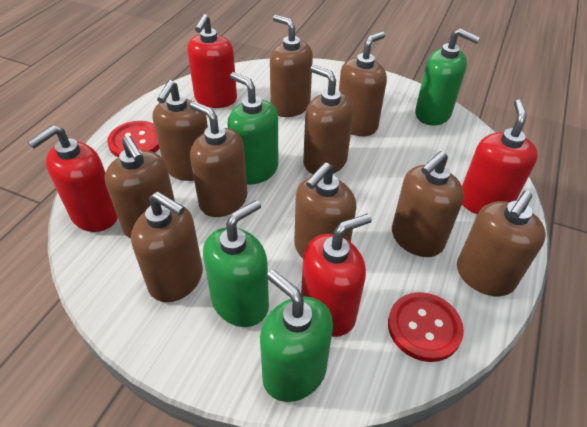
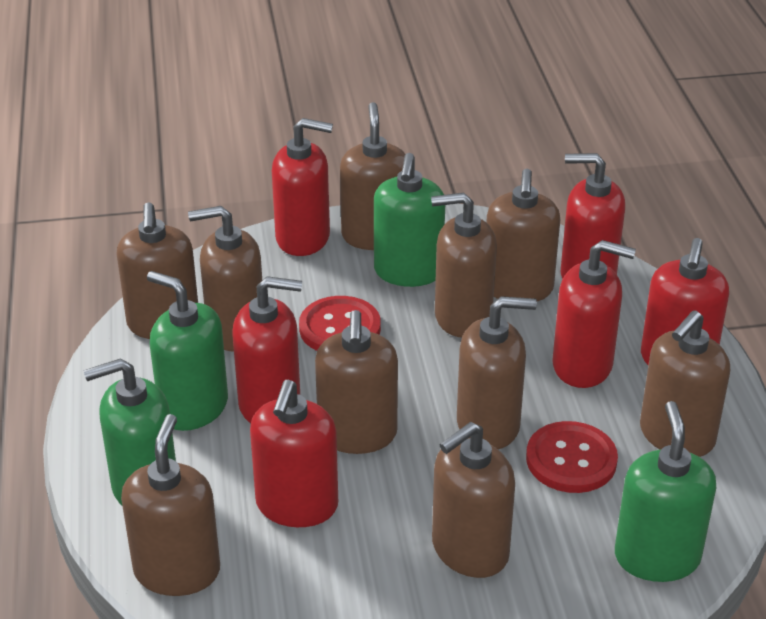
red soap dispenser: 4 -> 6

